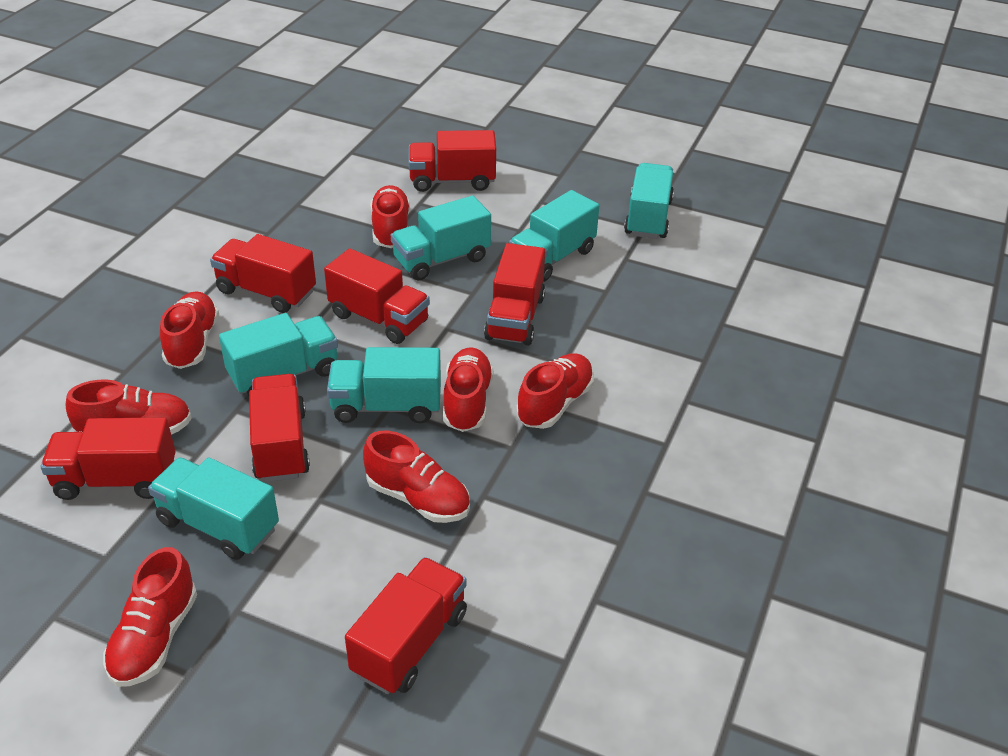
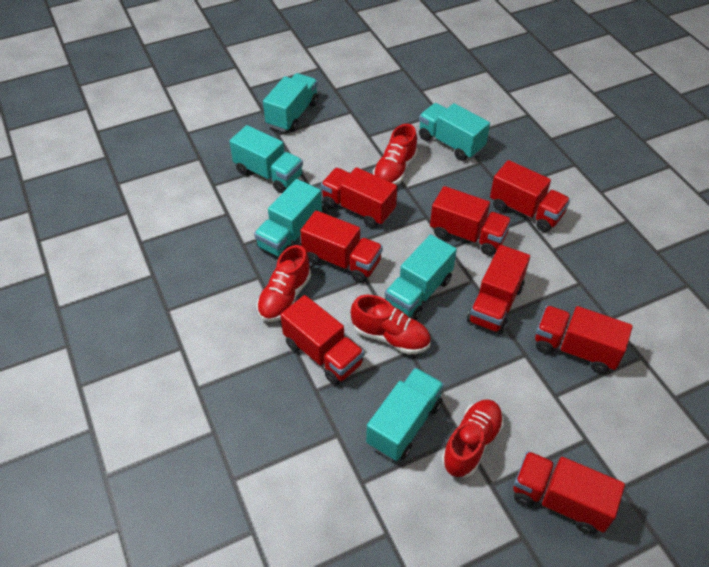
red shoe: 7 -> 4
red truck: 7 -> 8

